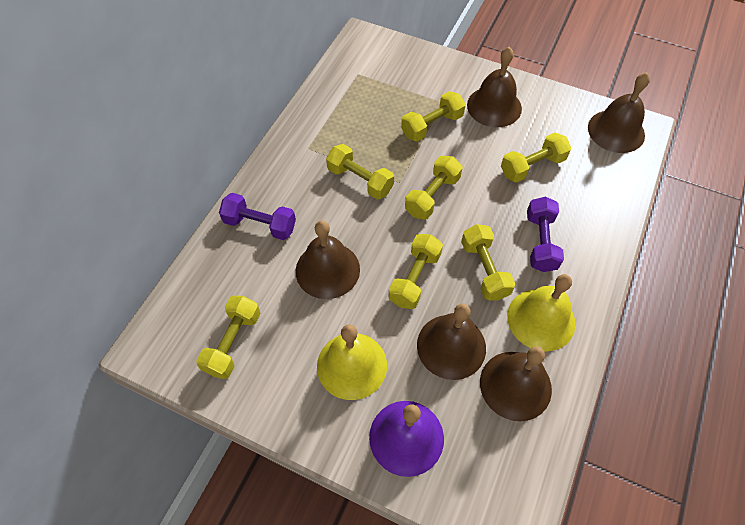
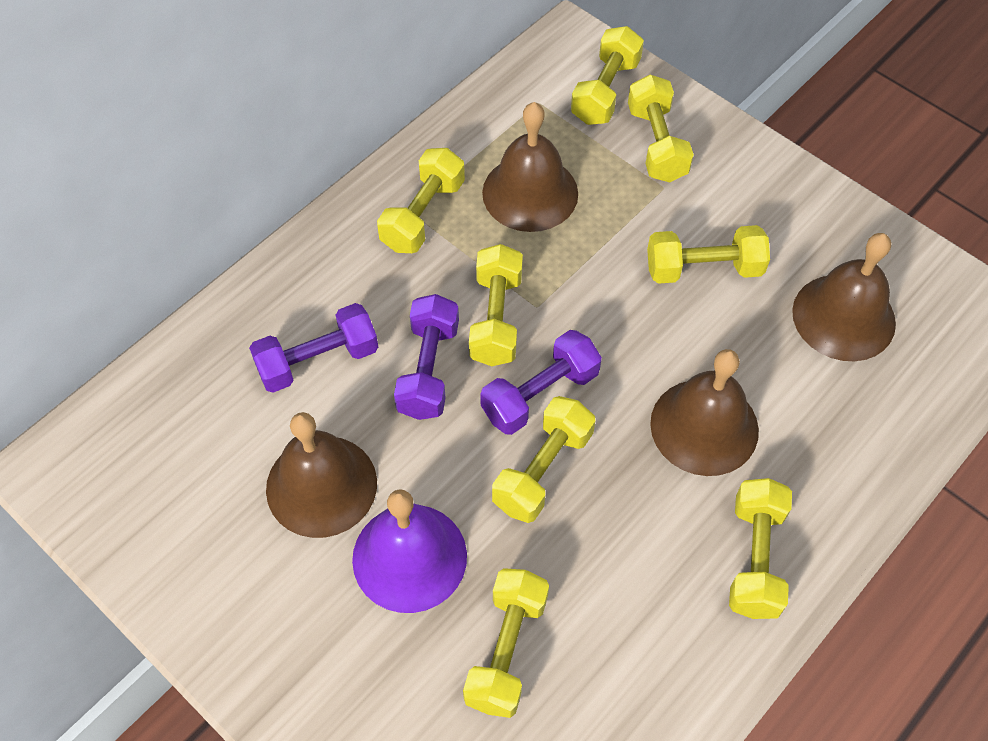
brown bell: 5 -> 4
purple dumbbell: 2 -> 3
yellow bell: 2 -> 0
yellow dumbbell: 7 -> 8

